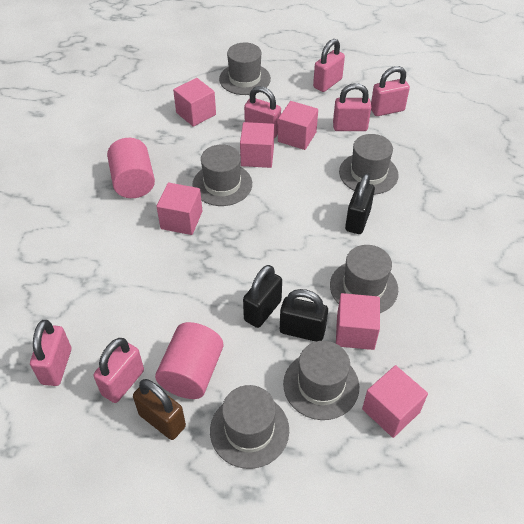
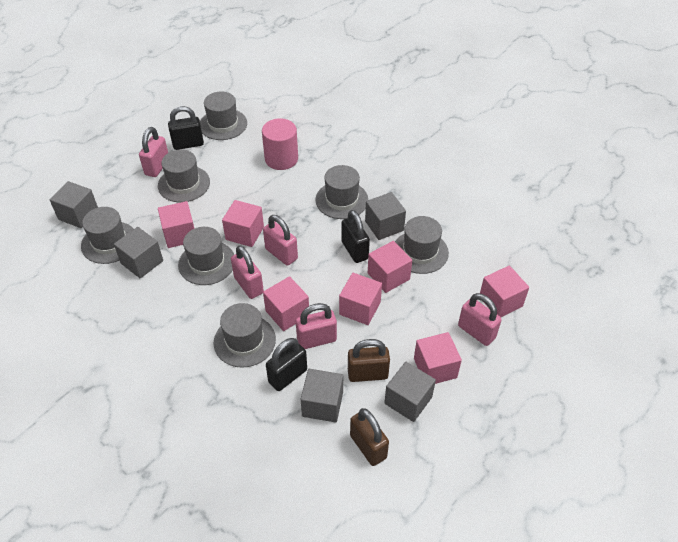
brown padlock: 1 -> 2
grey cube: 0 -> 5
grey hat: 6 -> 7
pink cube: 6 -> 7
pink cylinder: 2 -> 1
pink padlock: 6 -> 5

